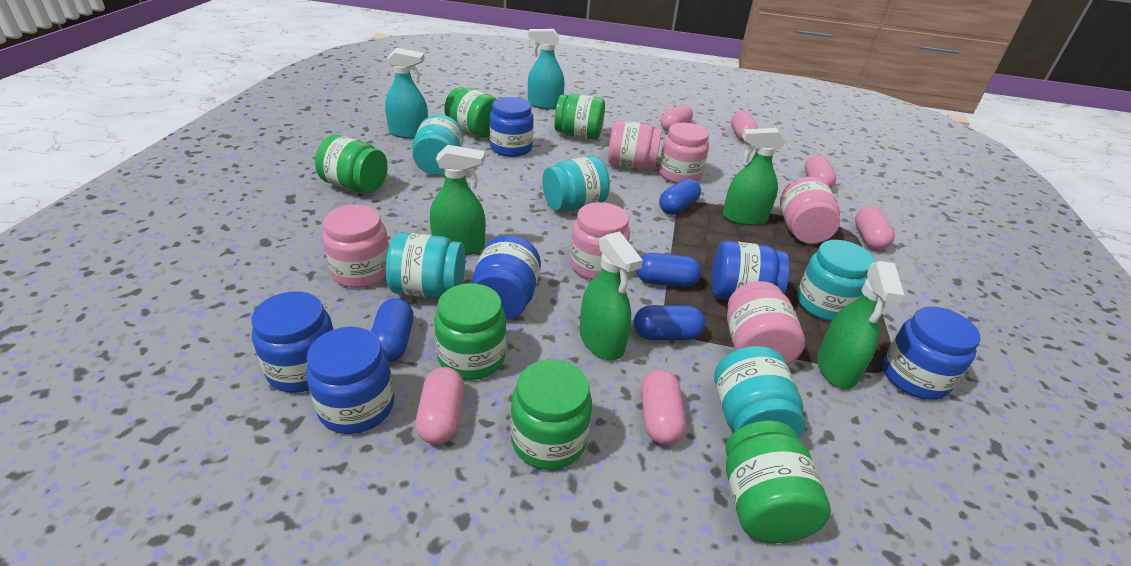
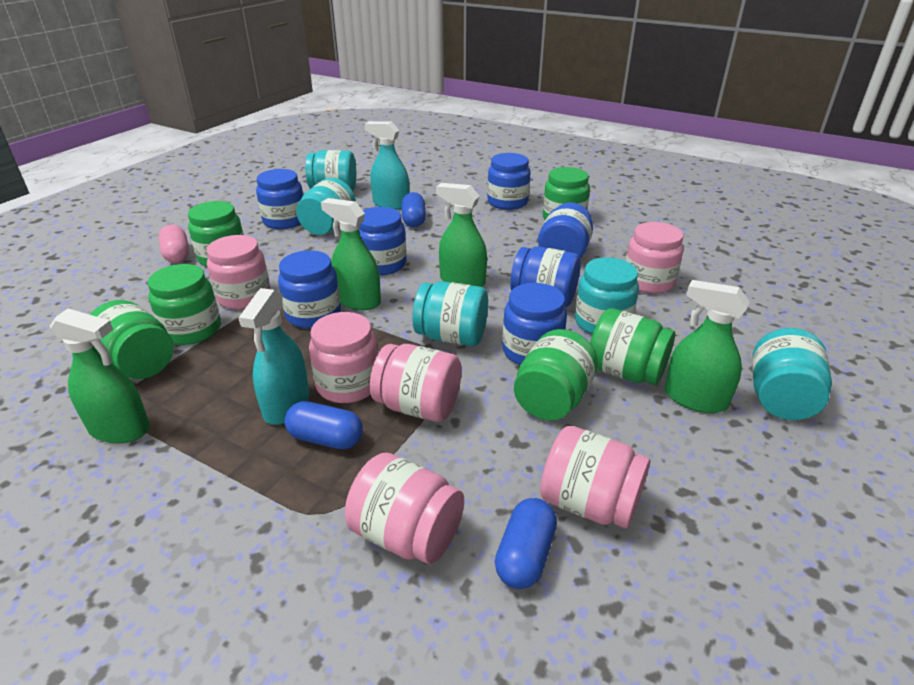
blue capsule: 4 -> 3
blue jar: 6 -> 7
pink capsule: 6 -> 1

